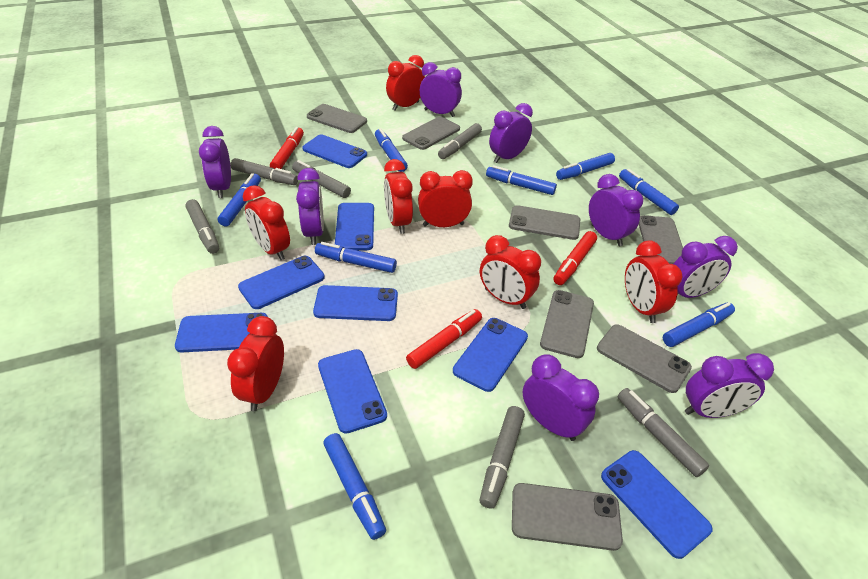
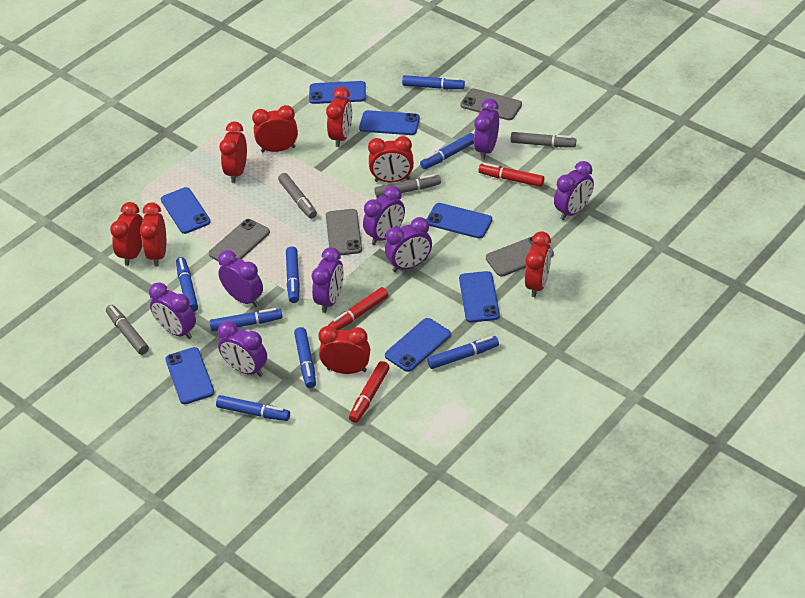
blue phone: 8 -> 7
grey marker: 6 -> 4
grey phone: 7 -> 4
red clock: 7 -> 8

